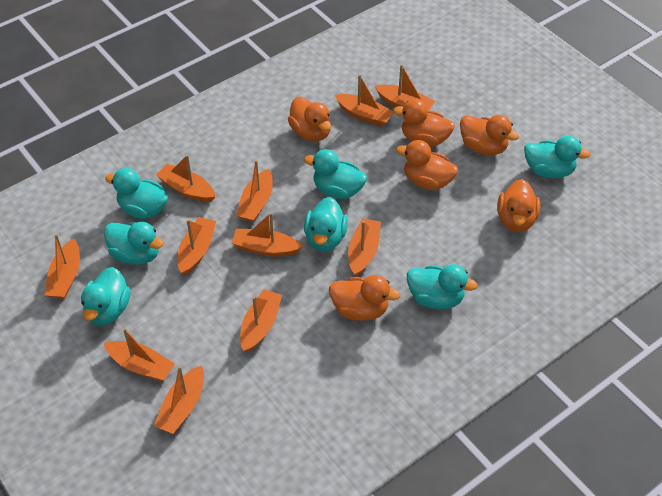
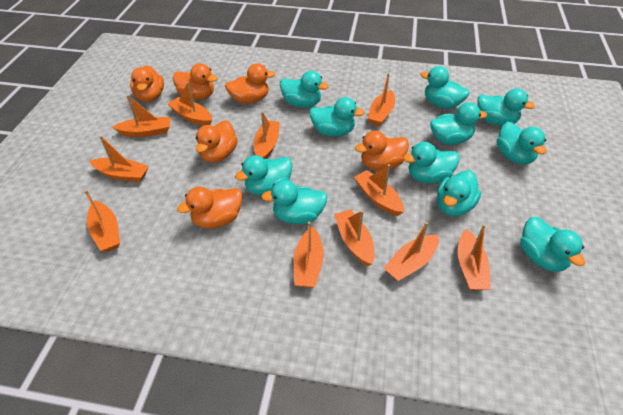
turquoise duck: 7 -> 11

